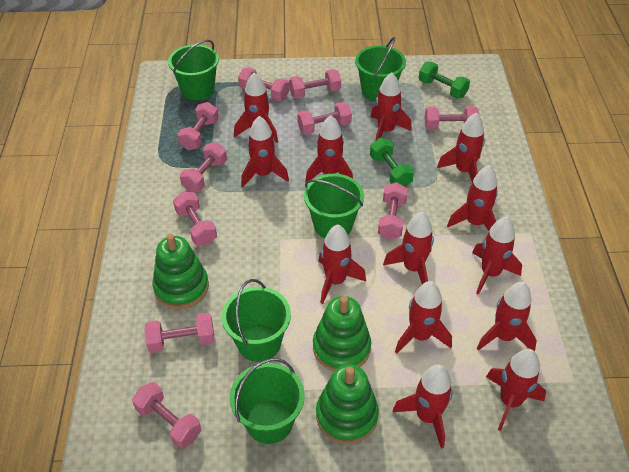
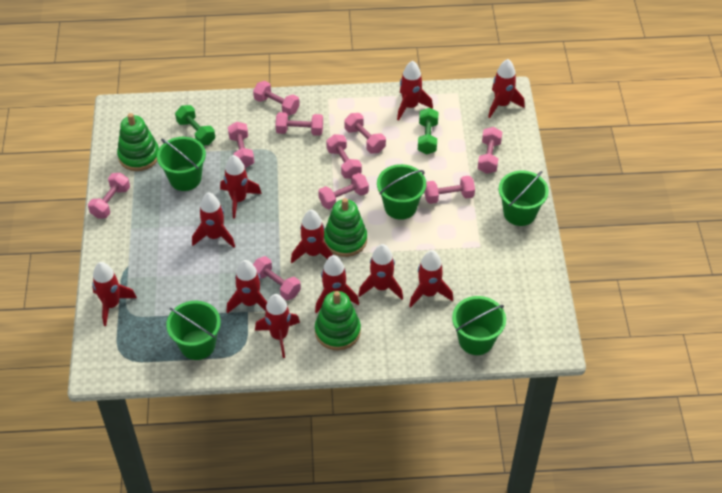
red rocket: 13 -> 11

